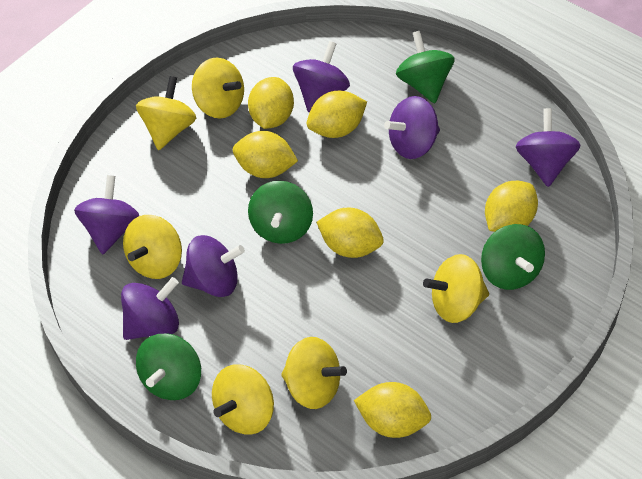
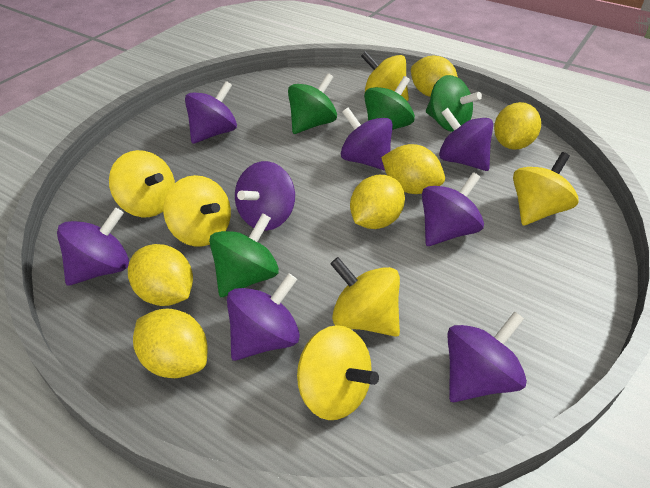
purple spinning top: 6 -> 8

